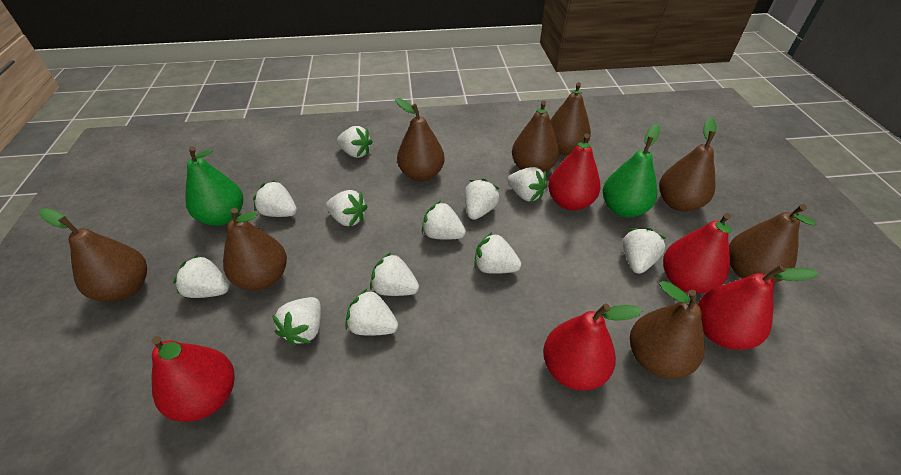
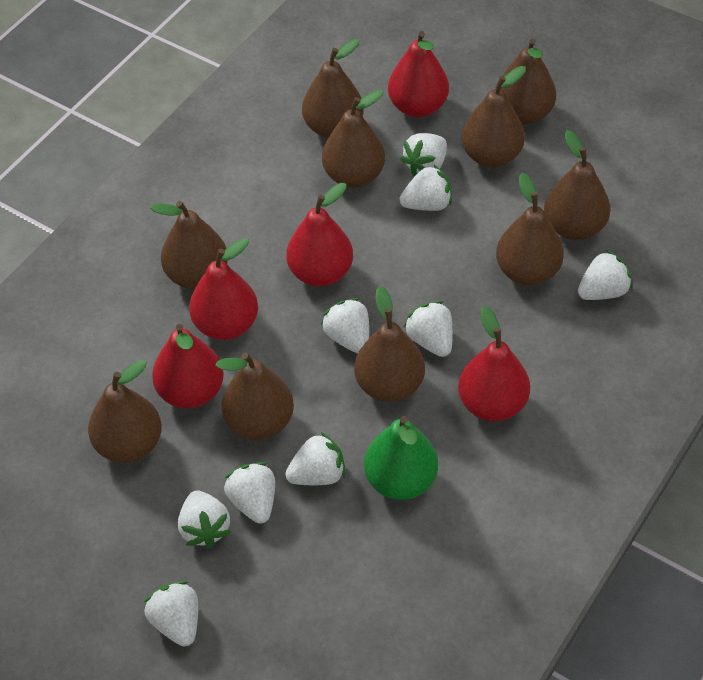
brown pear: 8 -> 10
green pear: 2 -> 1
white strawberry: 12 -> 9

